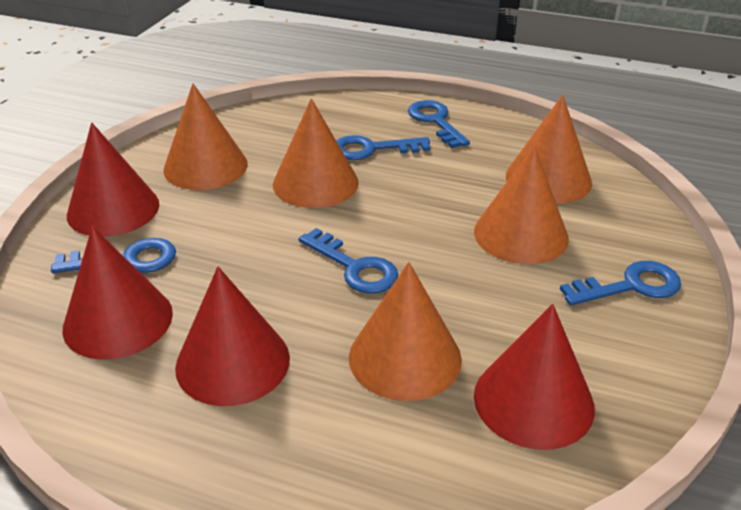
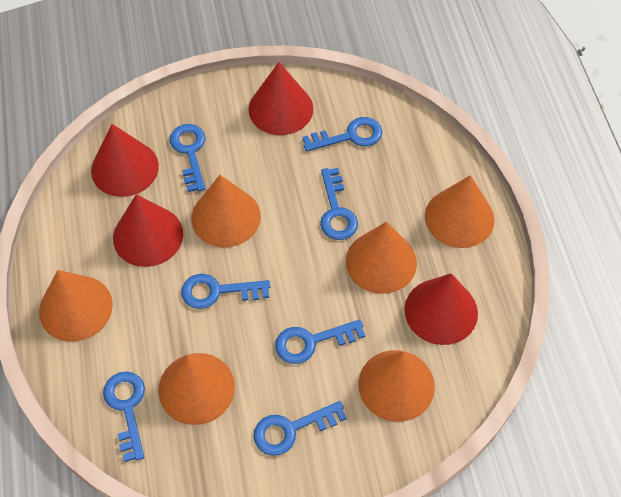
blue key: 5 -> 7
orange cone: 5 -> 6

